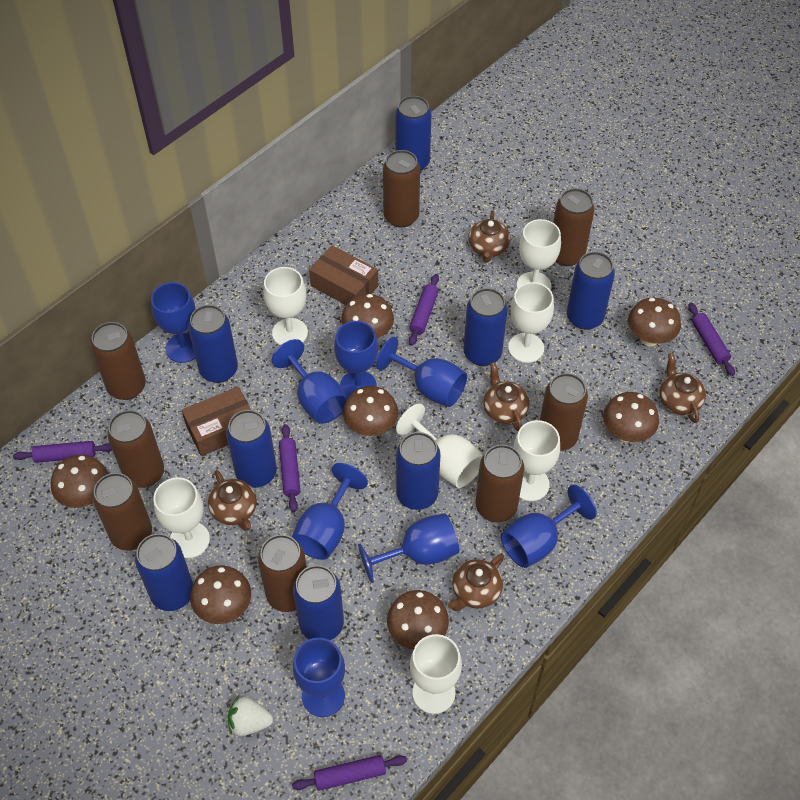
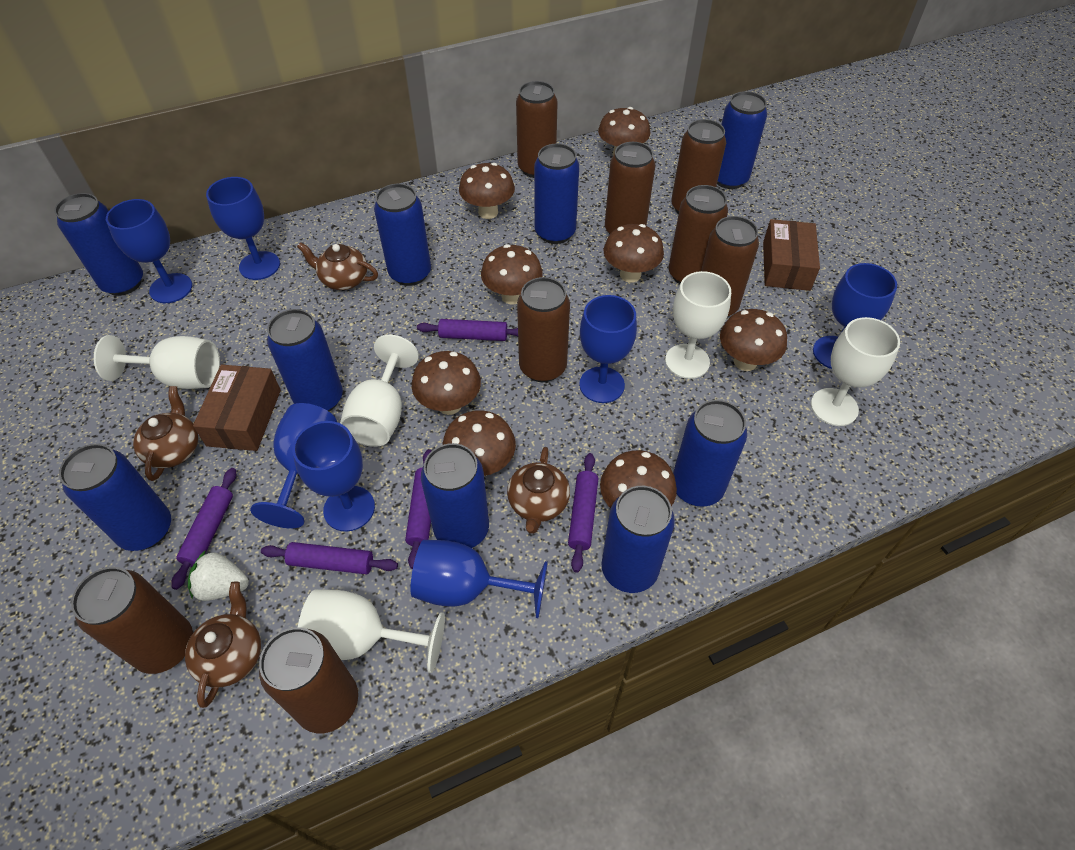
blue can: 8 -> 9
blue goblet: 8 -> 7
brown mushroom: 7 -> 8
brown teapot: 5 -> 4
white goblet: 7 -> 5

